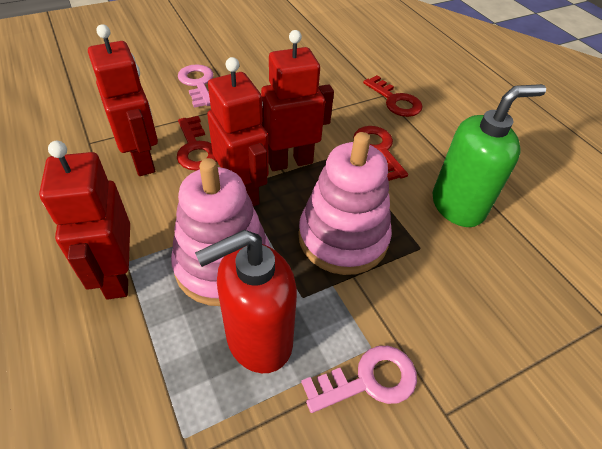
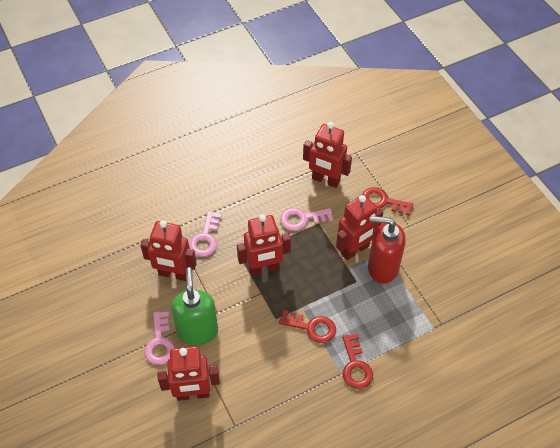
pink key: 2 -> 3
pink stacking toy: 2 -> 0
red robot: 4 -> 5

